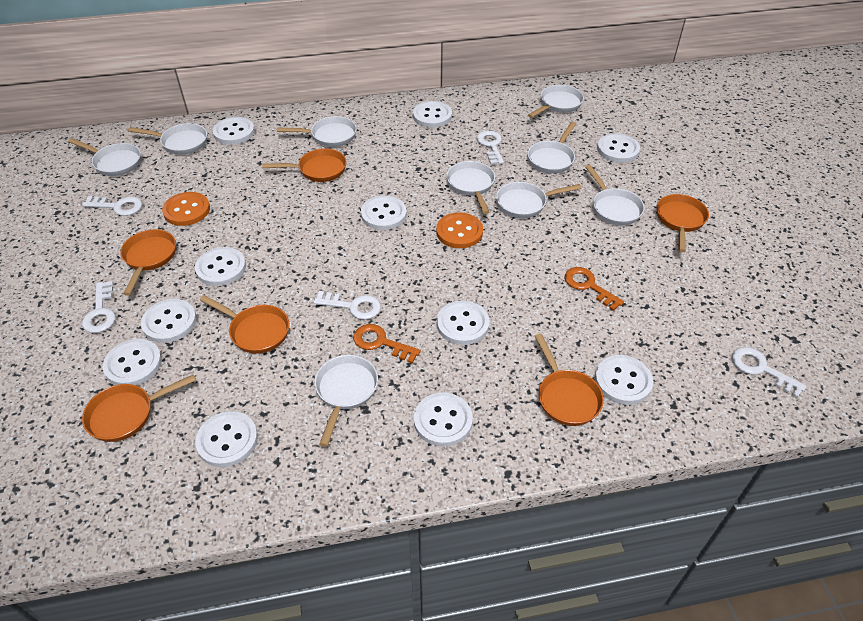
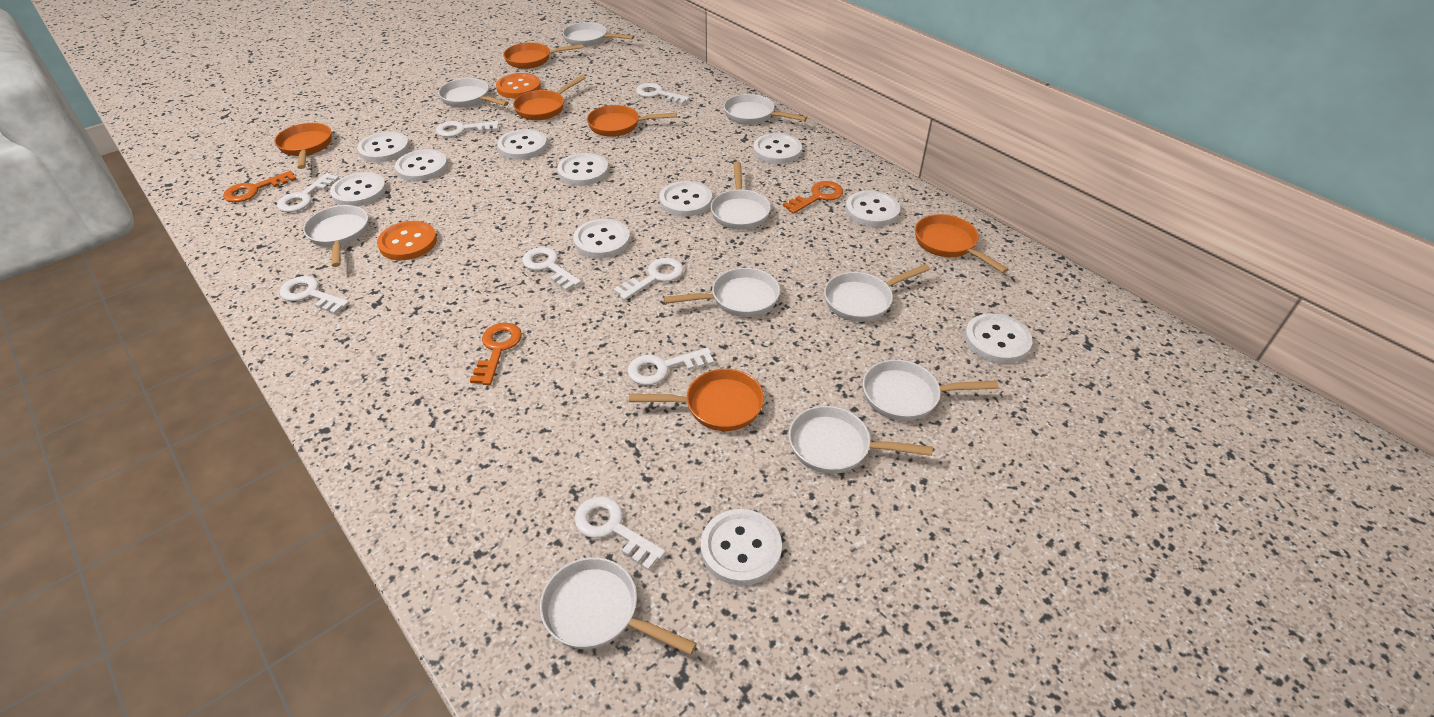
orange key: 2 -> 3
white key: 5 -> 8
white pan: 9 -> 10

